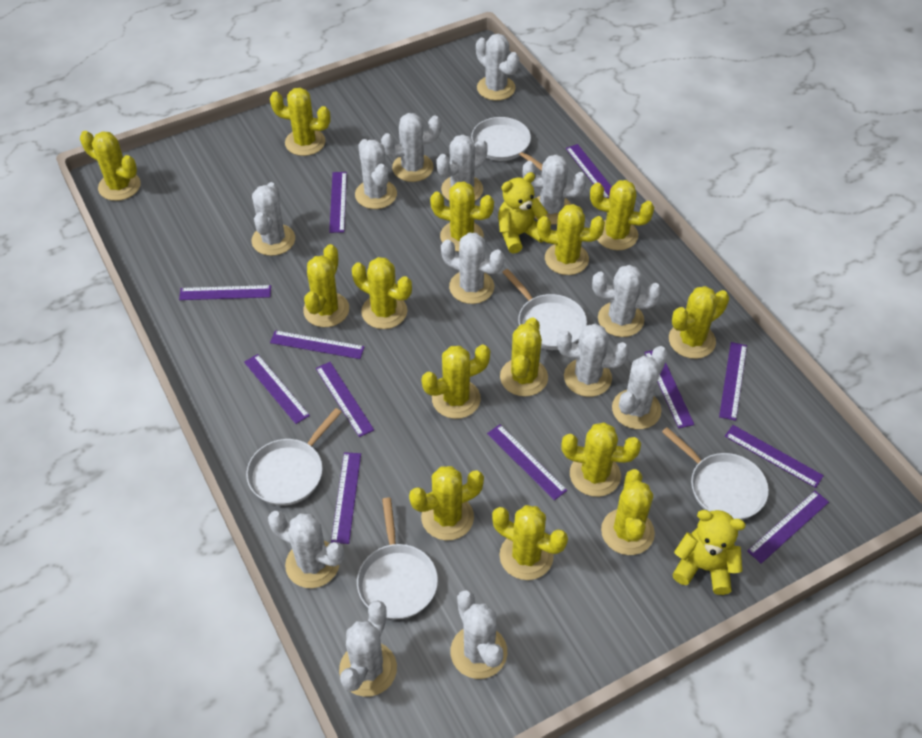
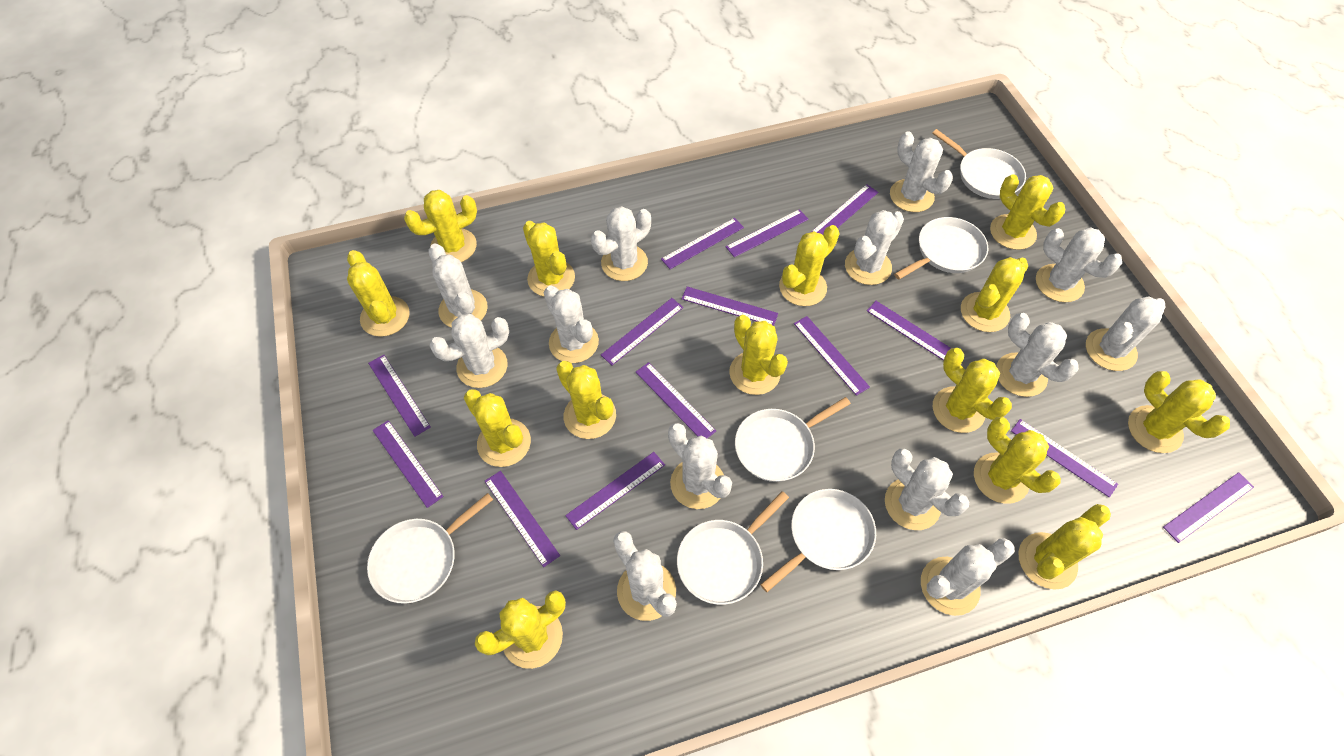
purple ruler: 12 -> 14
white pan: 5 -> 6
yellow teddy bear: 2 -> 0

